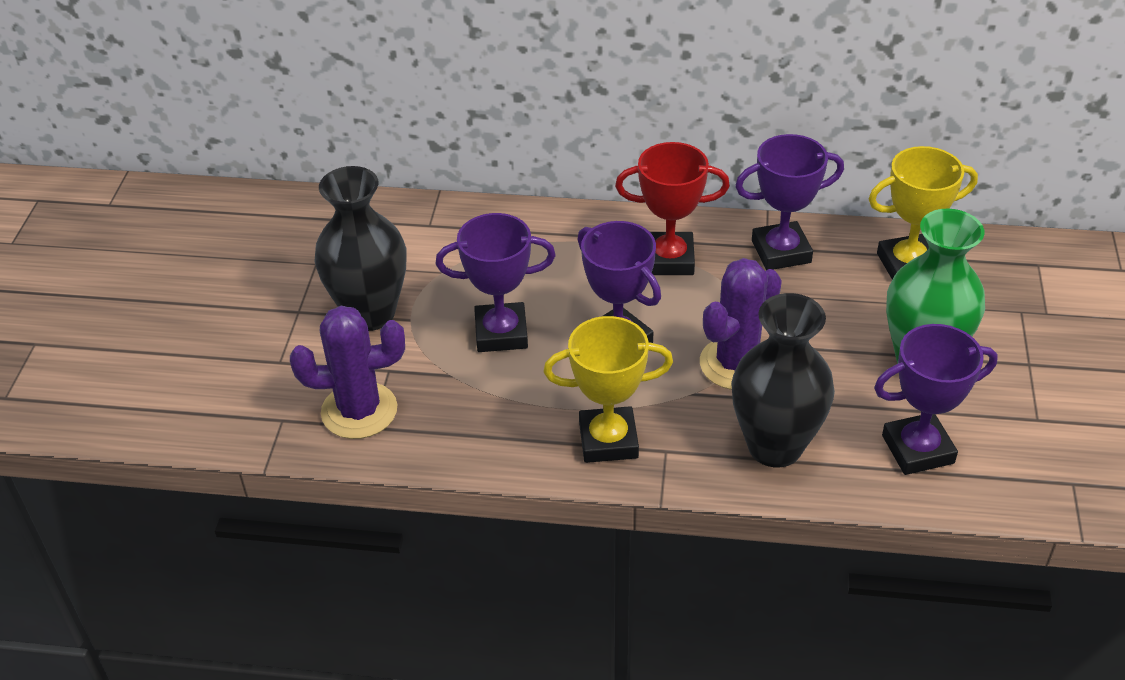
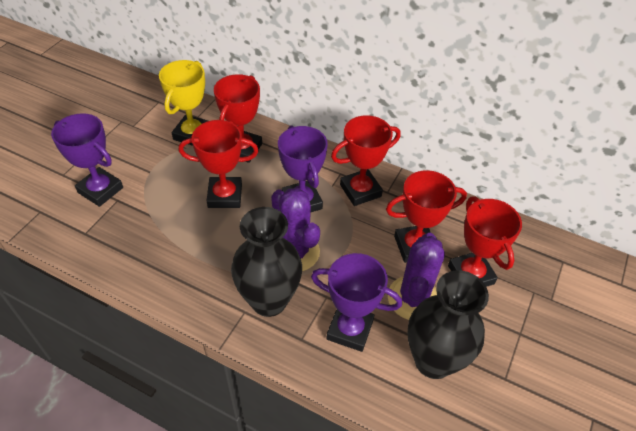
green vase: 1 -> 0
purple trophy: 4 -> 3
red trophy: 1 -> 5
yellow trophy: 2 -> 1

